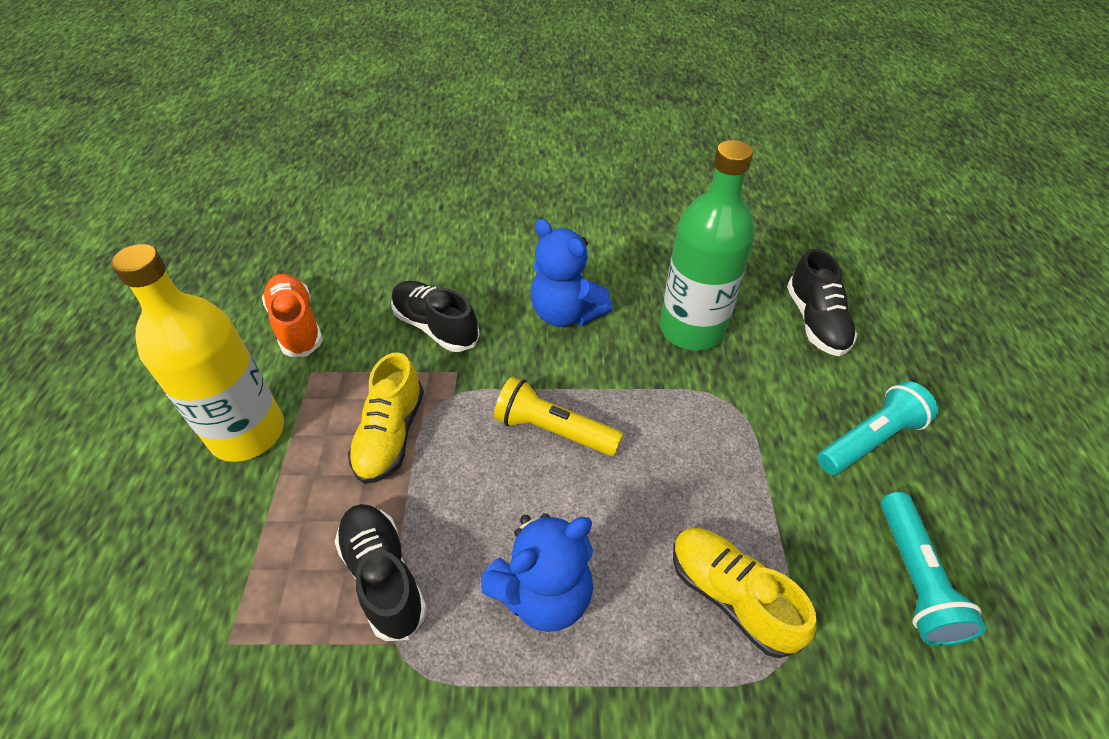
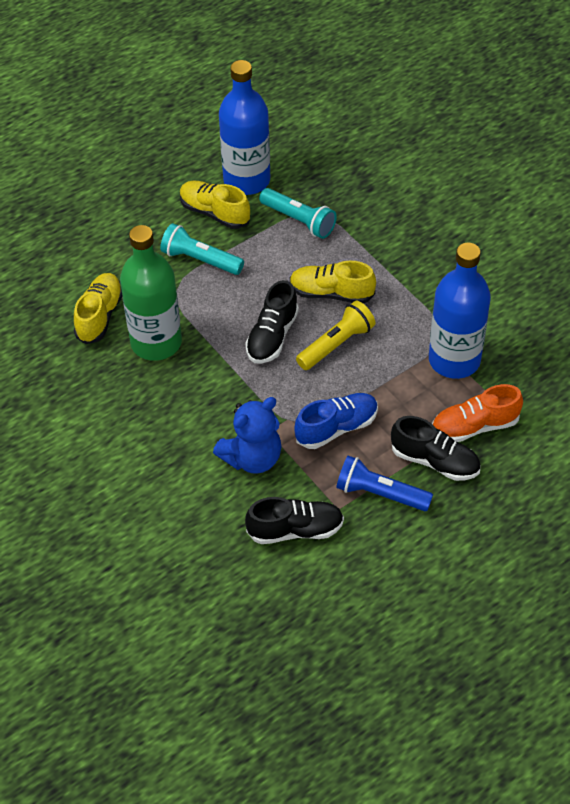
blue bottle: 0 -> 2
blue flashlight: 0 -> 1
blue shoe: 0 -> 1
blue teddy bear: 2 -> 1
yellow bottle: 1 -> 0
yellow shoe: 2 -> 3

